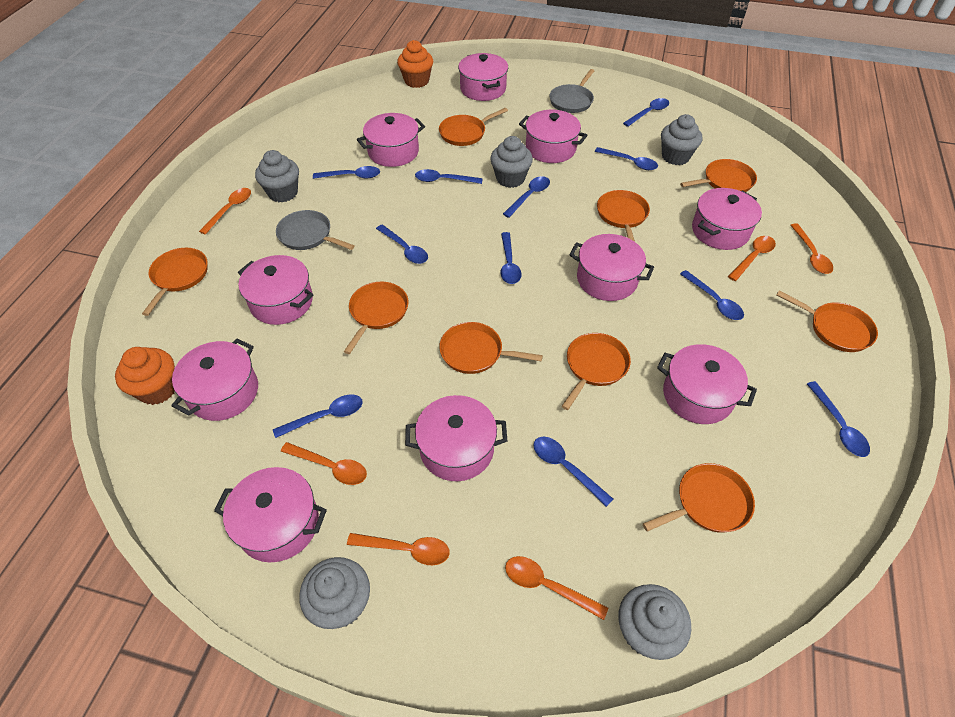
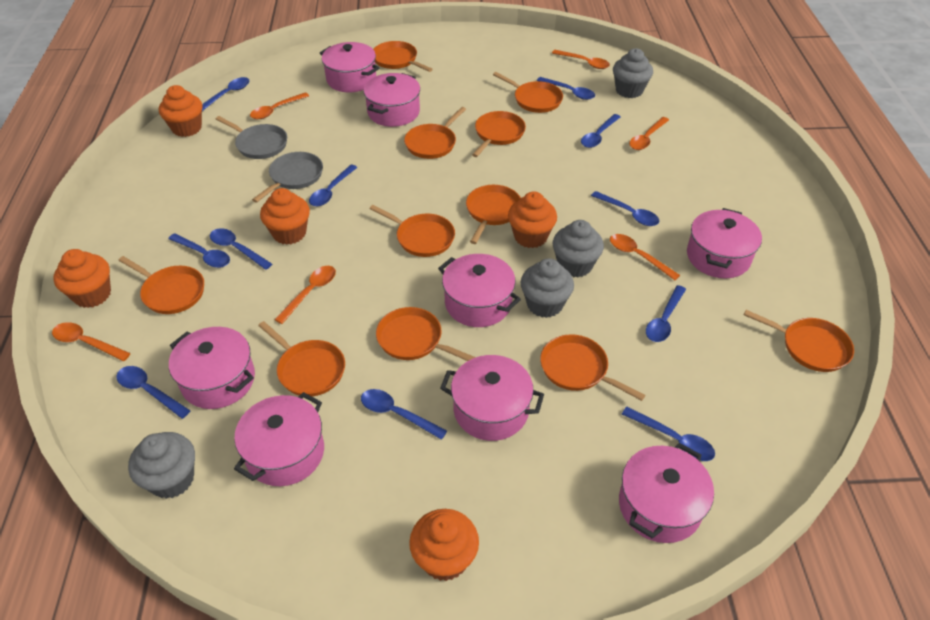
grey cupcake: 5 -> 4
orange cupcake: 2 -> 5
orange pan: 9 -> 11
pink pot: 10 -> 8

